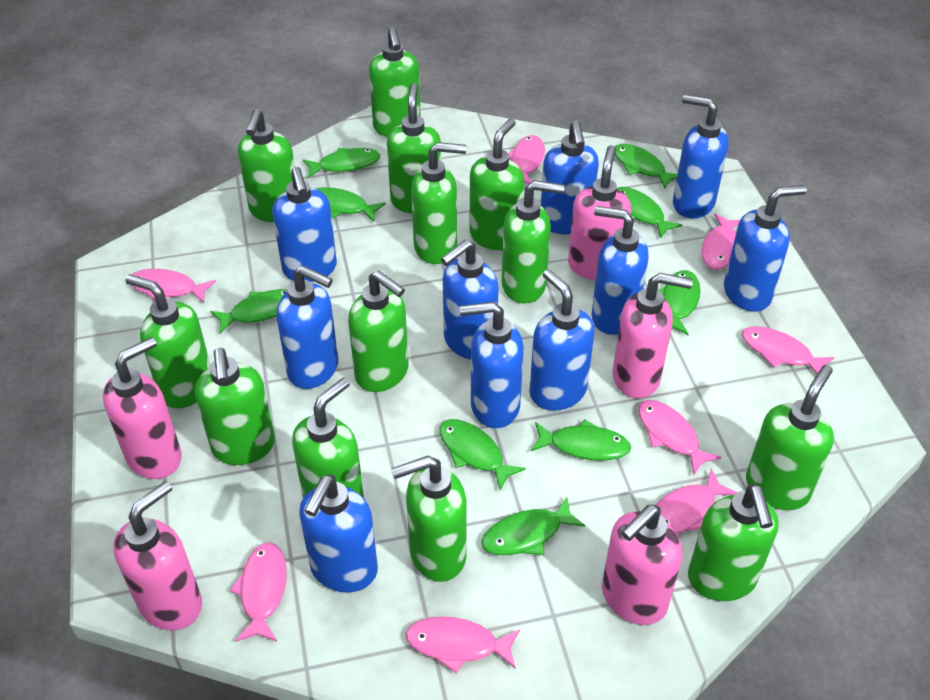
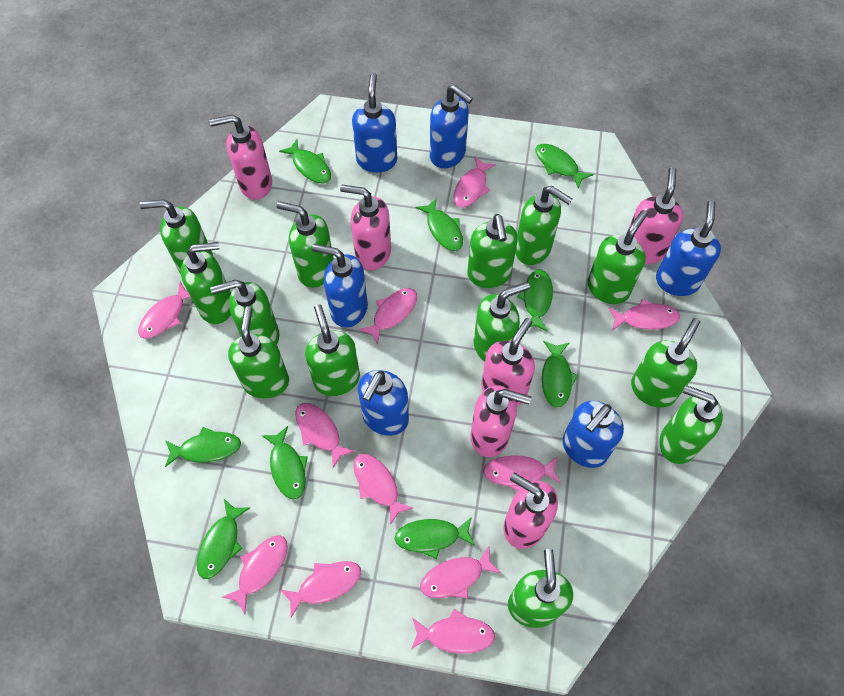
blue soap dispenser: 10 -> 6
pink fish: 8 -> 11
pink soap dispenser: 5 -> 6

